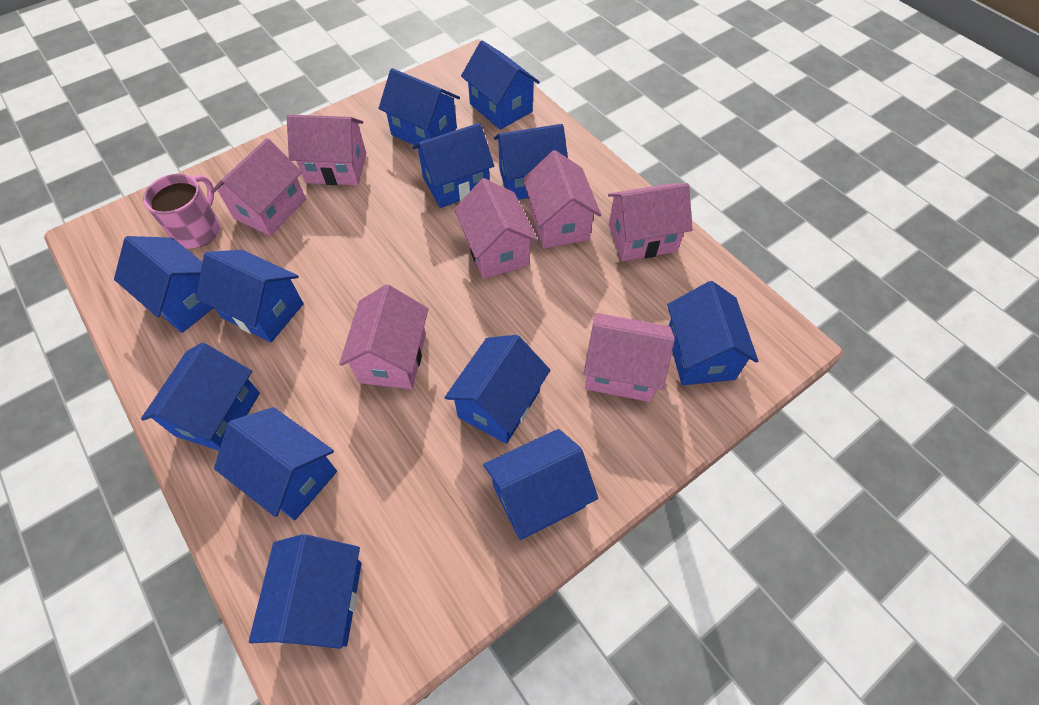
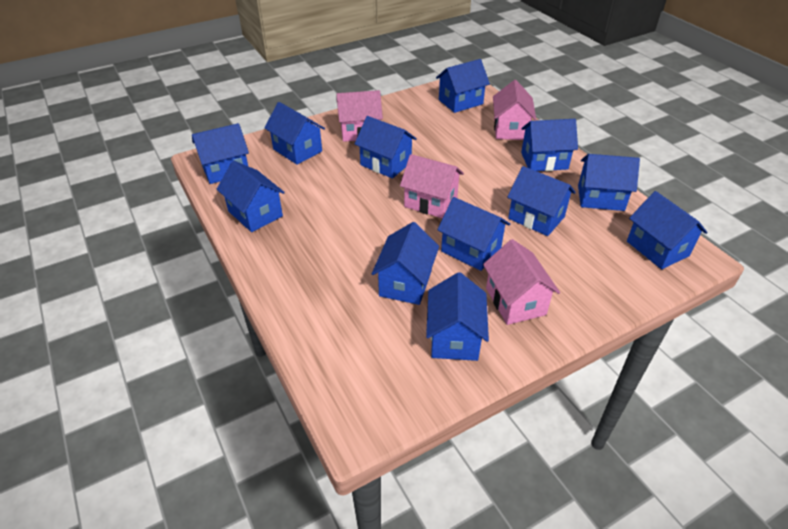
pink house: 7 -> 4
pink mug: 1 -> 0

